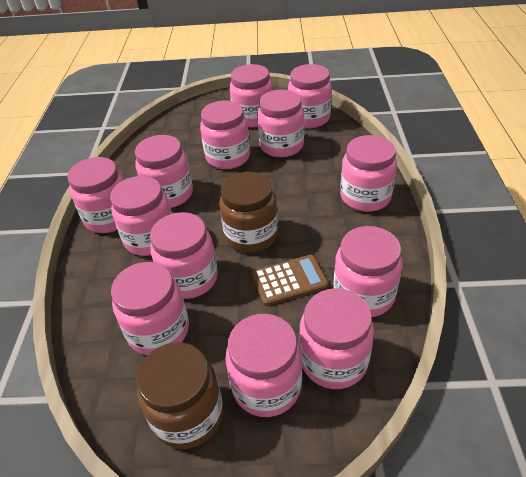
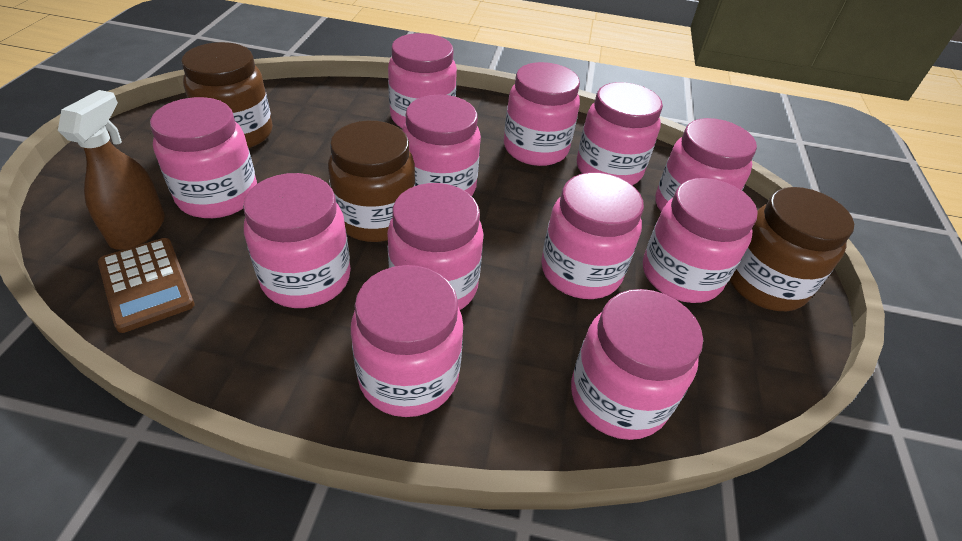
brown jar: 2 -> 3
brown spray bottle: 0 -> 1
pink jar: 13 -> 12

